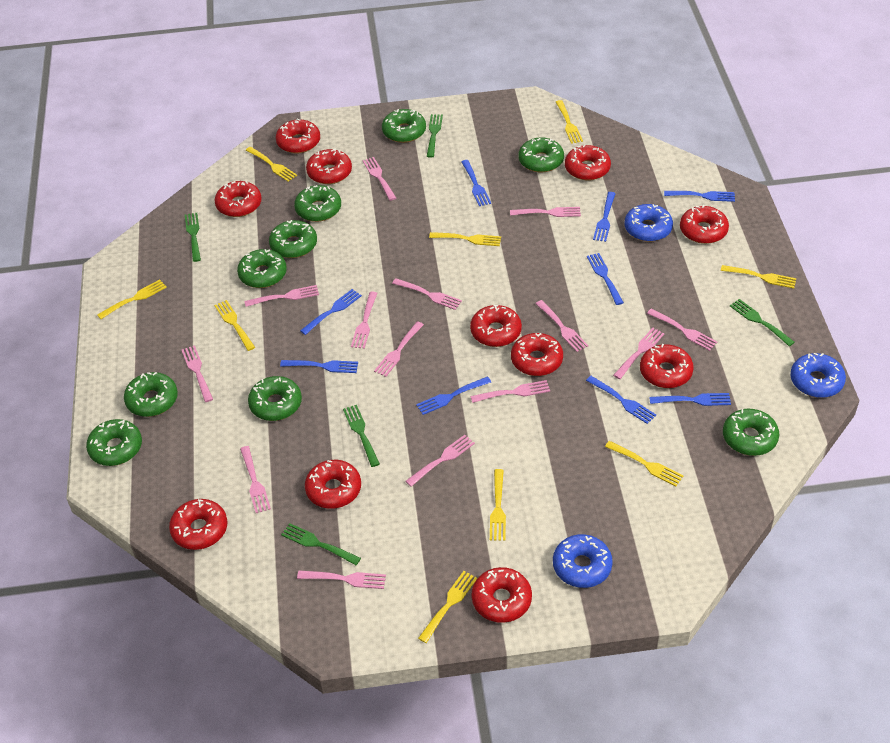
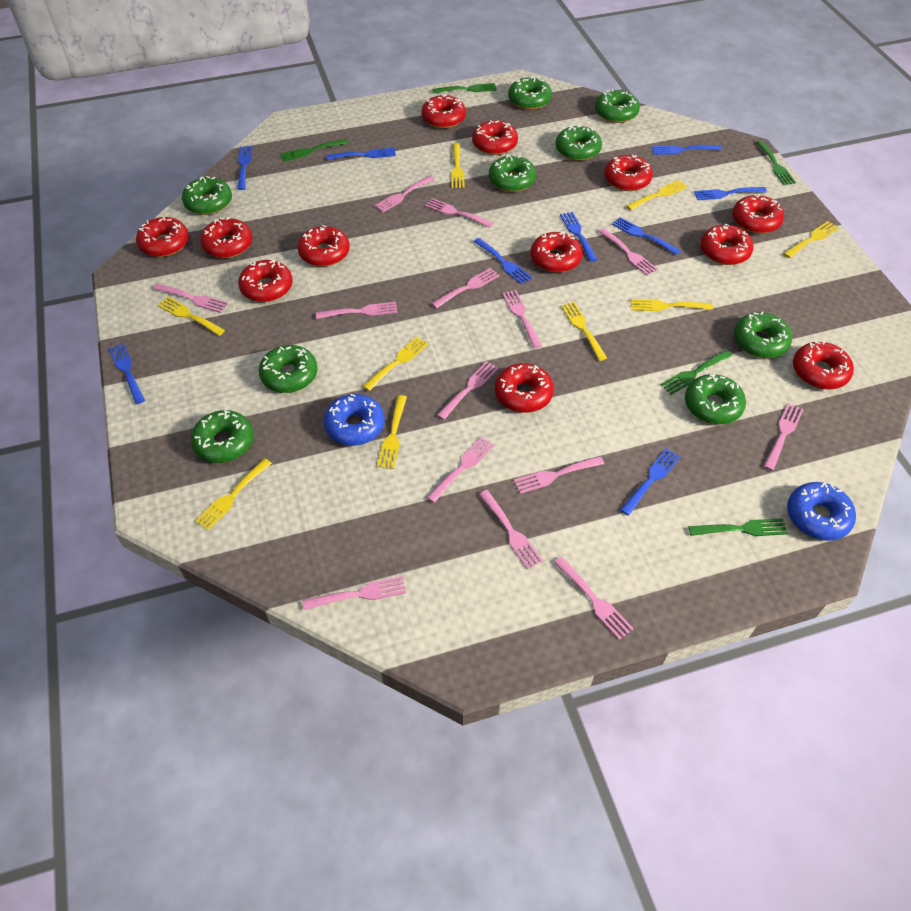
blue donut: 3 -> 2
red donut: 11 -> 12

